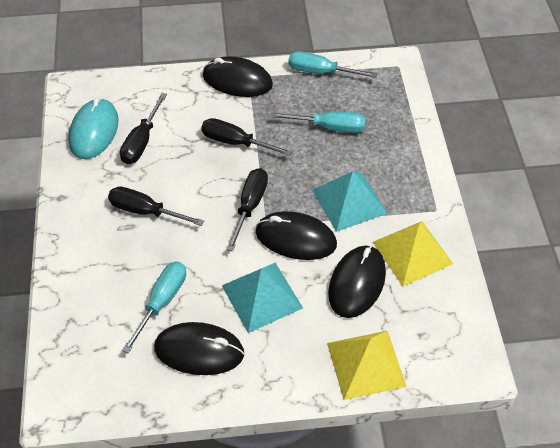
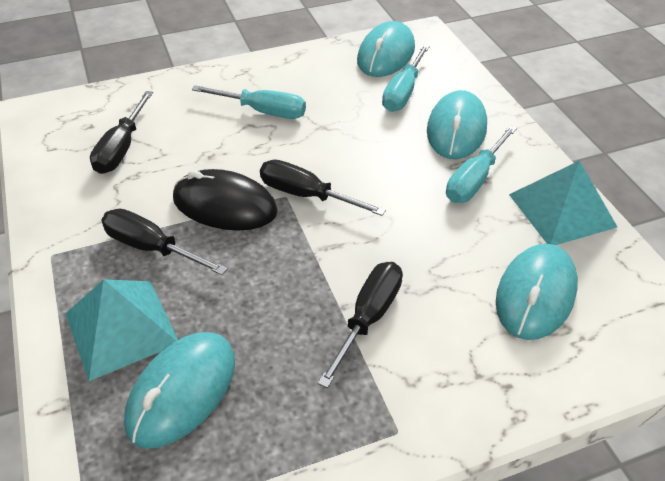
black mouse: 4 -> 1
turquoise mouse: 1 -> 4
yellow pyramid: 2 -> 0

